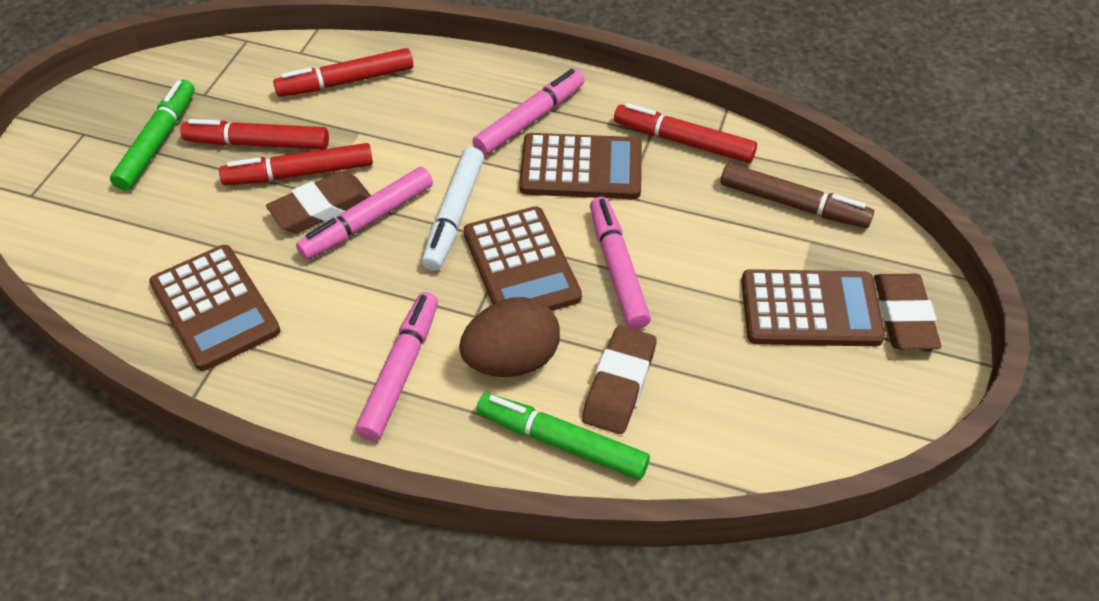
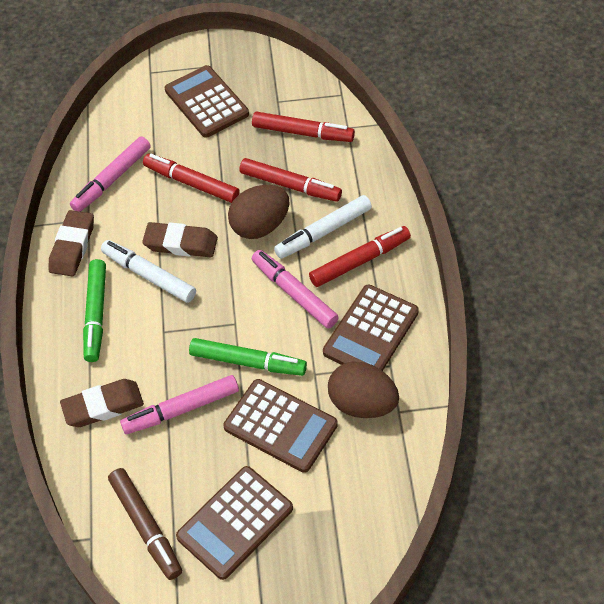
brown egg: 1 -> 2
pink marker: 4 -> 3
white marker: 1 -> 2

